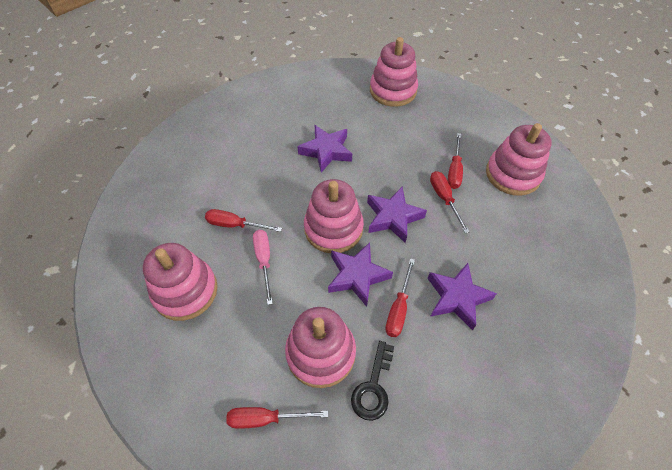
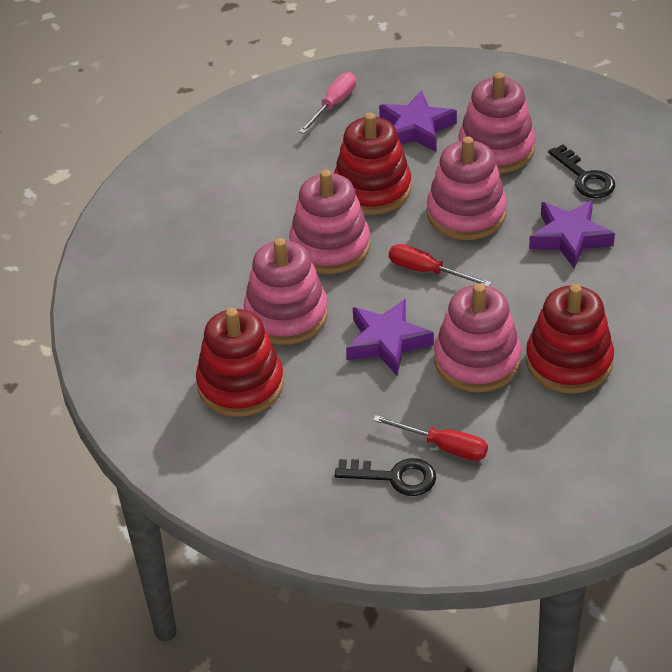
black key: 1 -> 2
purple star: 4 -> 3
red screwdriver: 5 -> 2
red stacking toy: 0 -> 3

